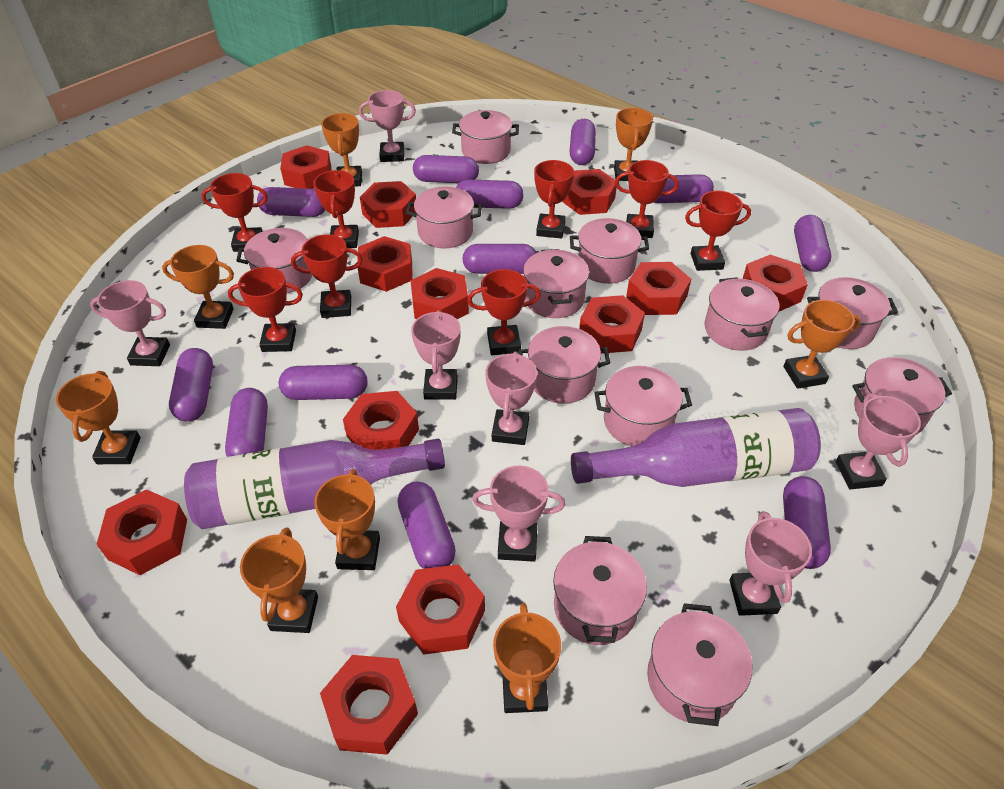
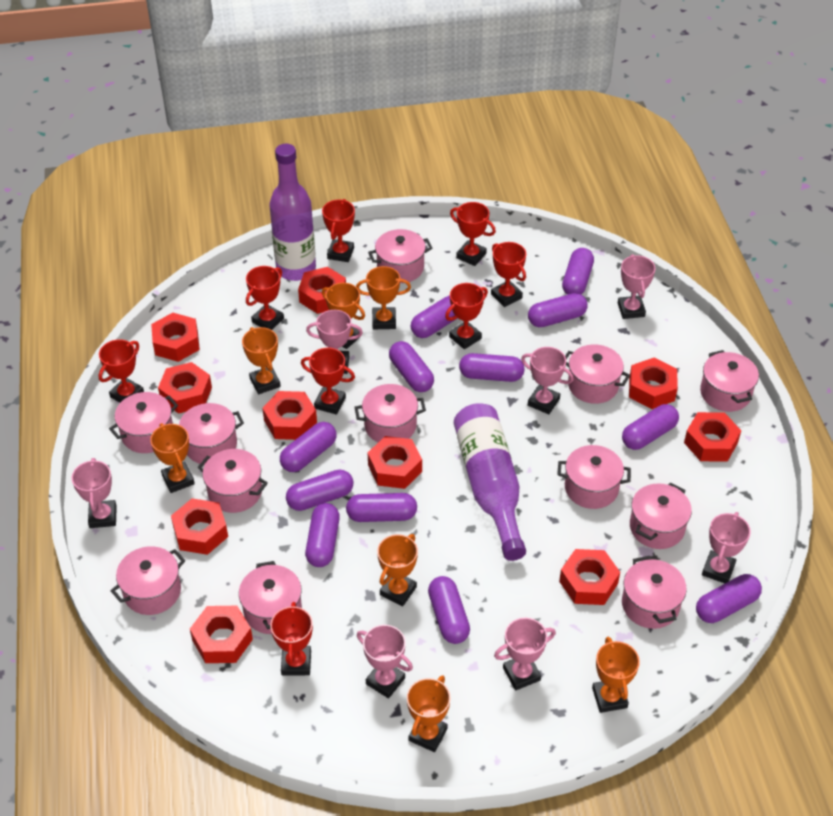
orange trophy: 8 -> 7
red nut: 12 -> 10

